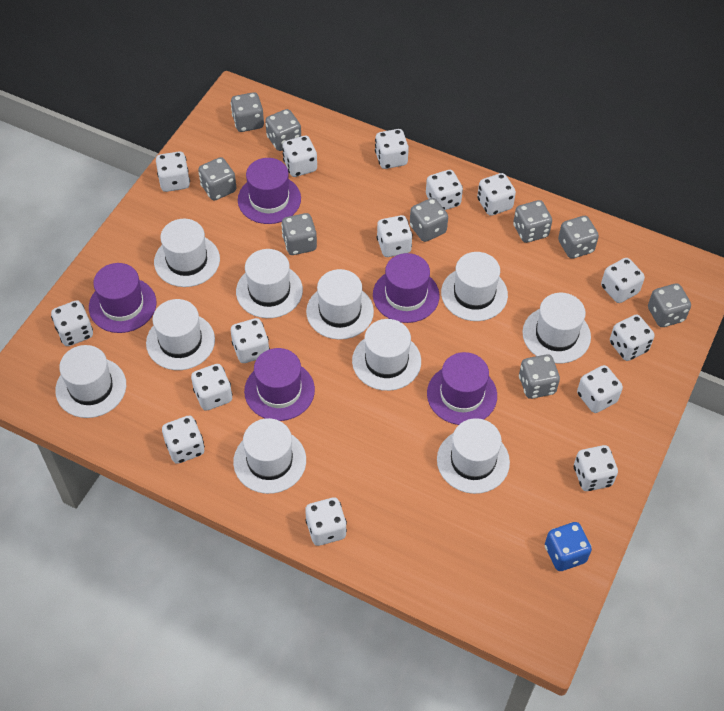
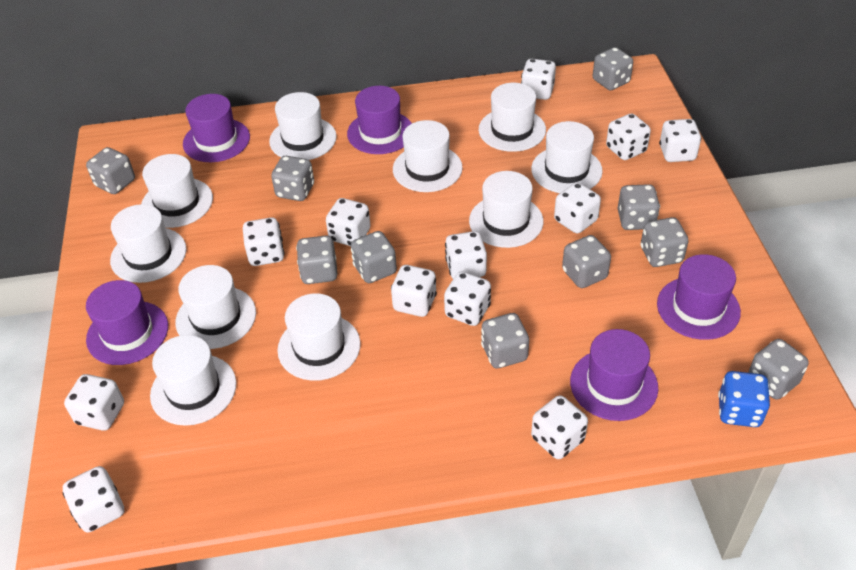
grey dice: 9 -> 10
white dice: 15 -> 12

